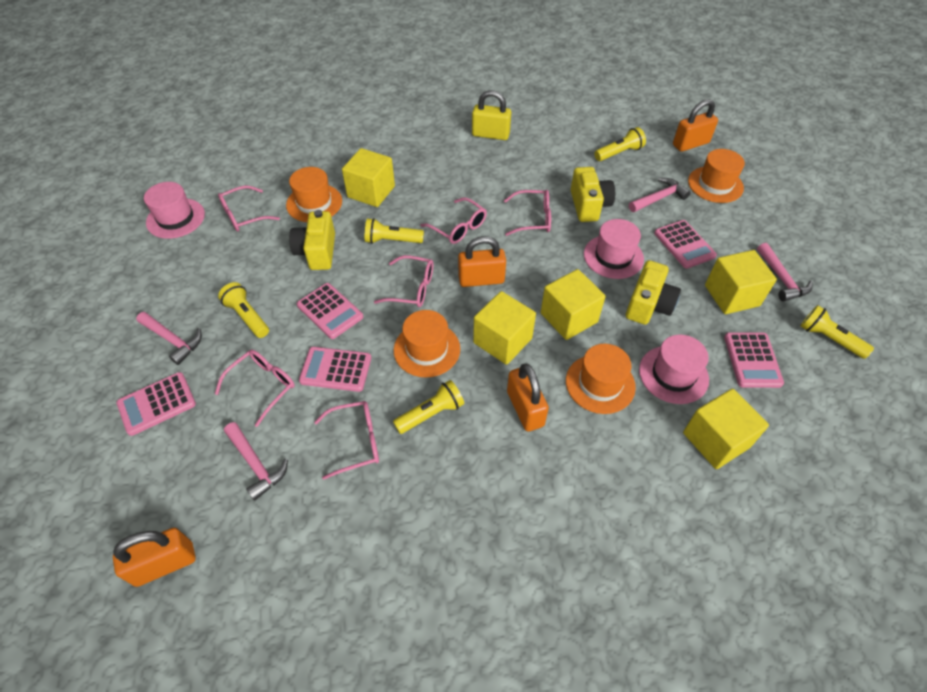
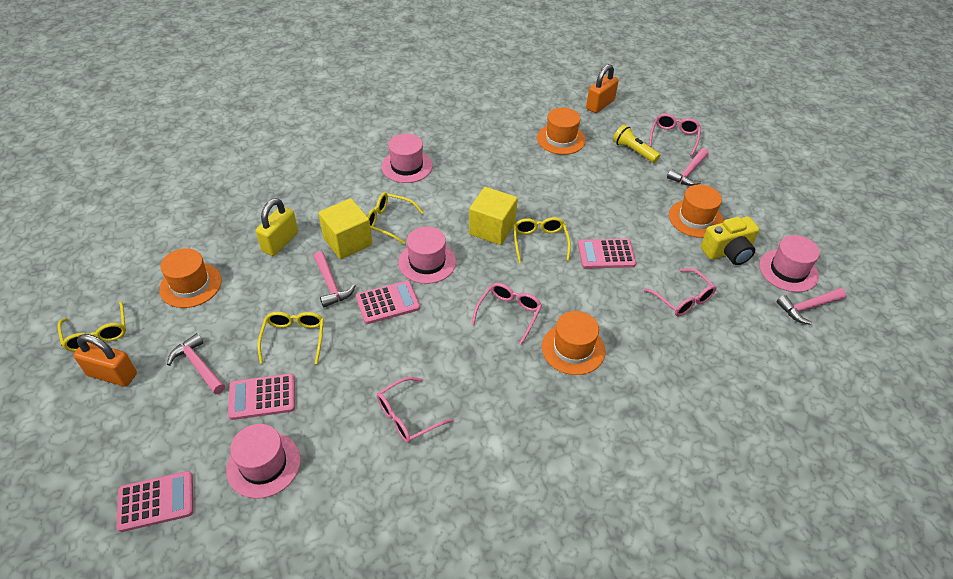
orange padlock: 4 -> 2
pink calculator: 5 -> 4
pink glasses: 6 -> 4
pink hat: 3 -> 4
yellow camera: 3 -> 1
yellow cube: 5 -> 2
yellow flashlight: 5 -> 1
yellow glasses: 0 -> 4

